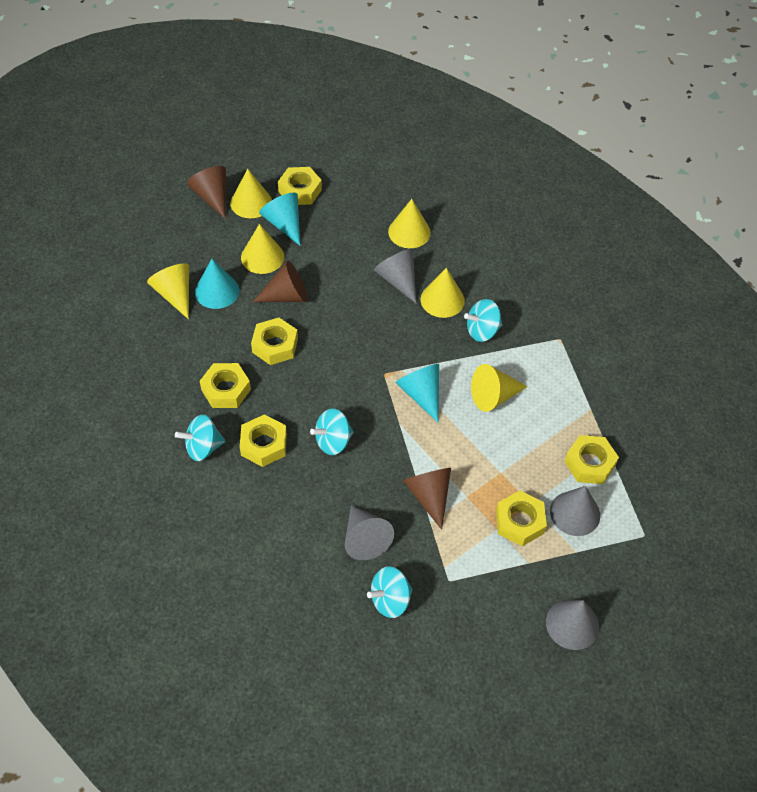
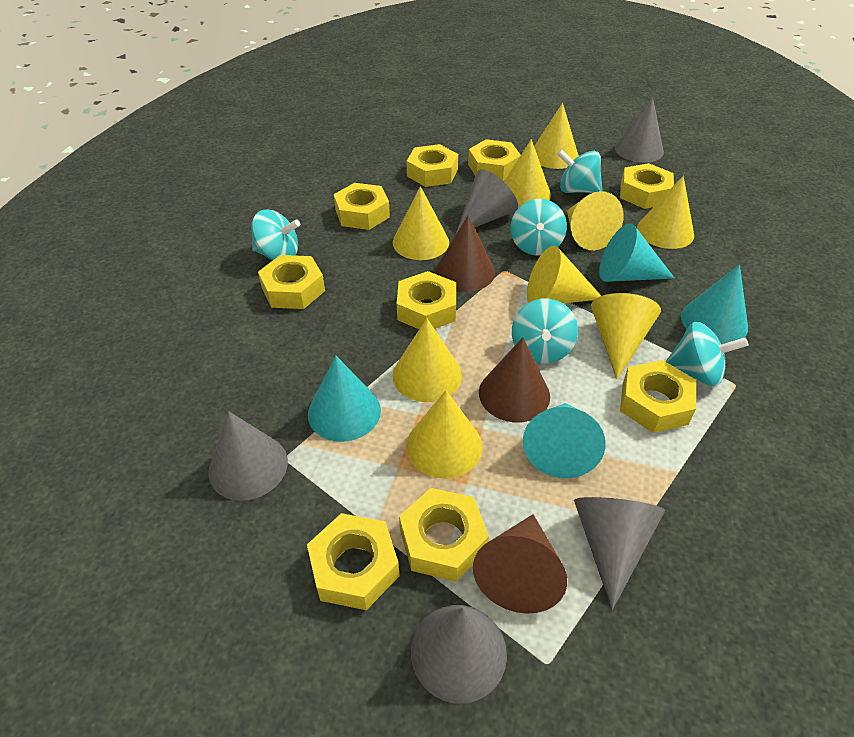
grey cone: 4 -> 5
turquoise cone: 3 -> 4
turquoise spinning top: 4 -> 5
yellow cone: 6 -> 9
yellow nut: 6 -> 9

